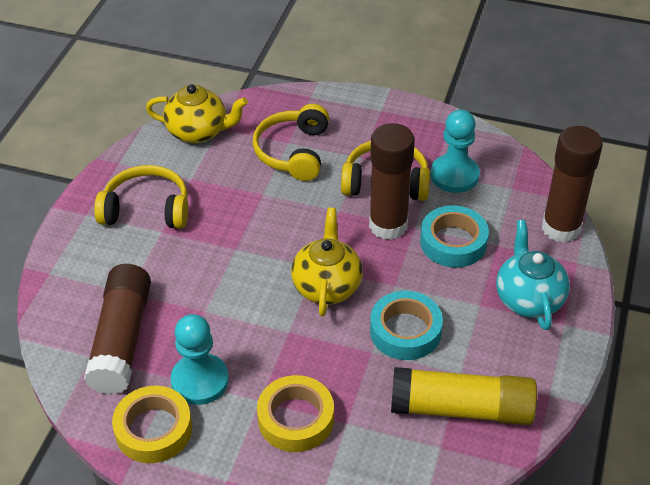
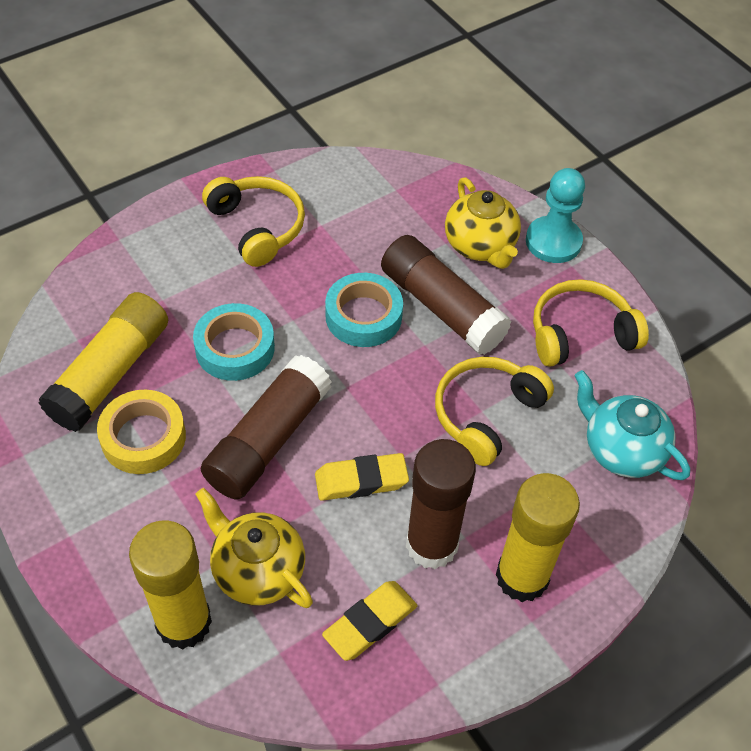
turquoise pawn: 2 -> 1
yellow eraser: 0 -> 2
yellow glue stick: 1 -> 3
yellow tape: 2 -> 1

